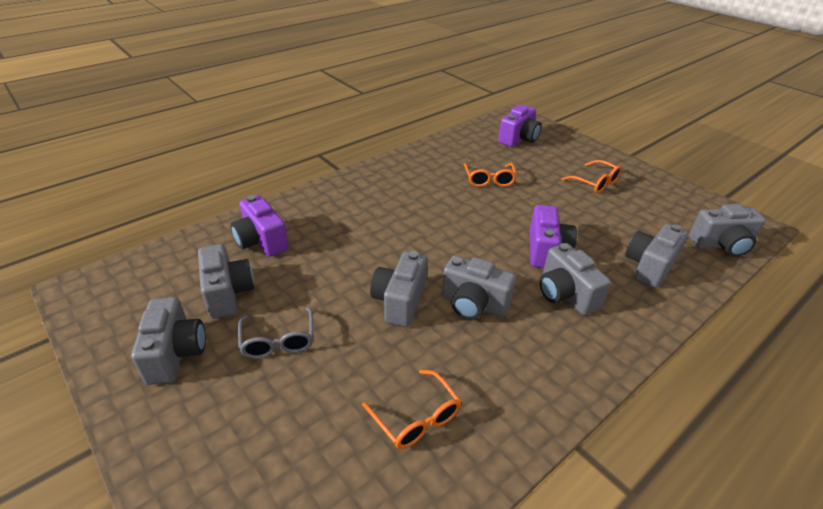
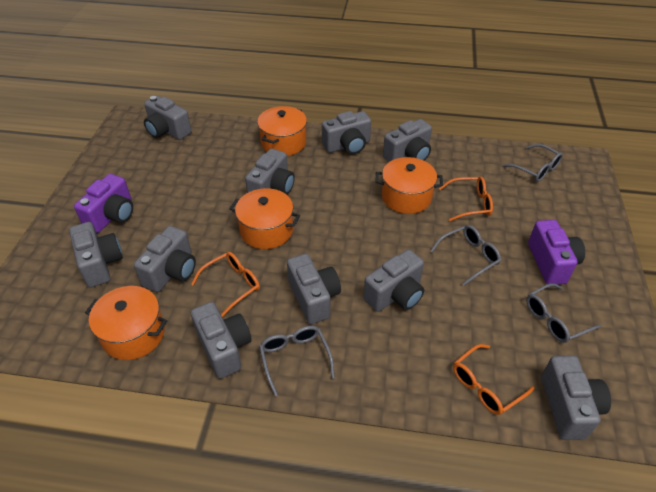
grey camera: 7 -> 10
grey glasses: 1 -> 4
orange pot: 0 -> 4
purple camera: 3 -> 2

